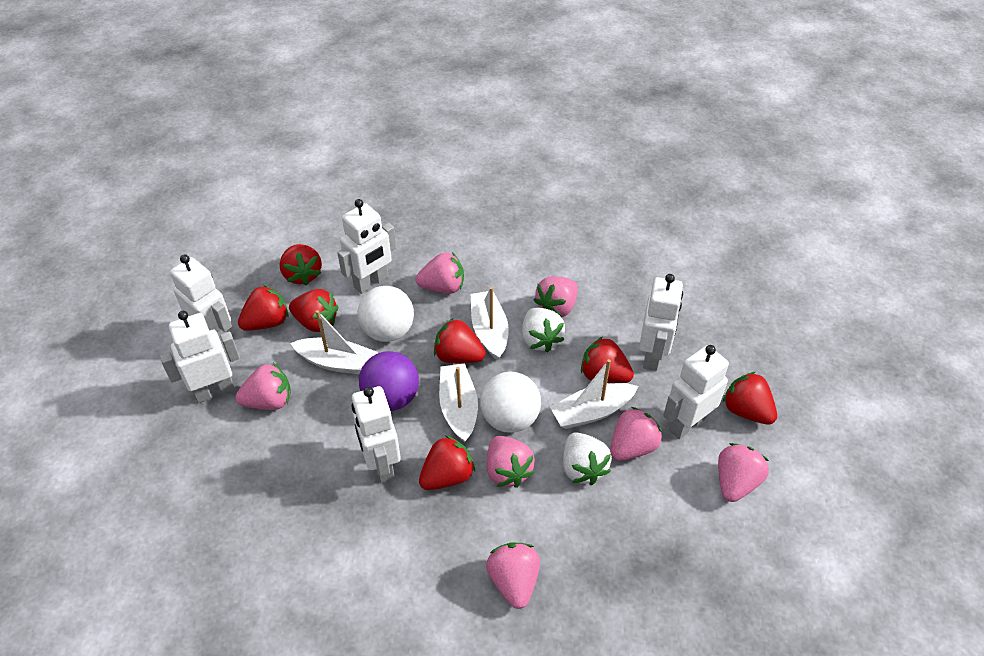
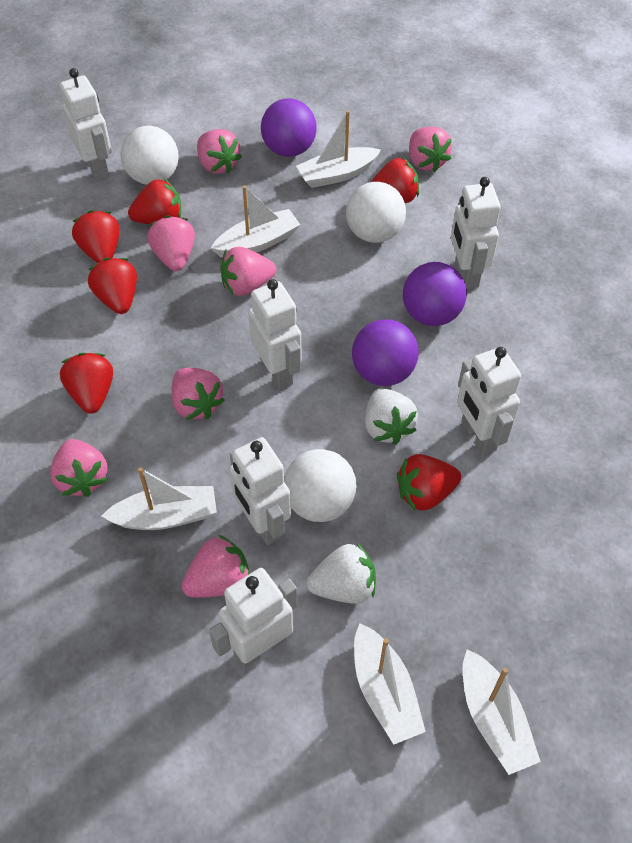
purple ball: 1 -> 3
red strawberry: 7 -> 6
white ball: 2 -> 3
white boat: 4 -> 5

